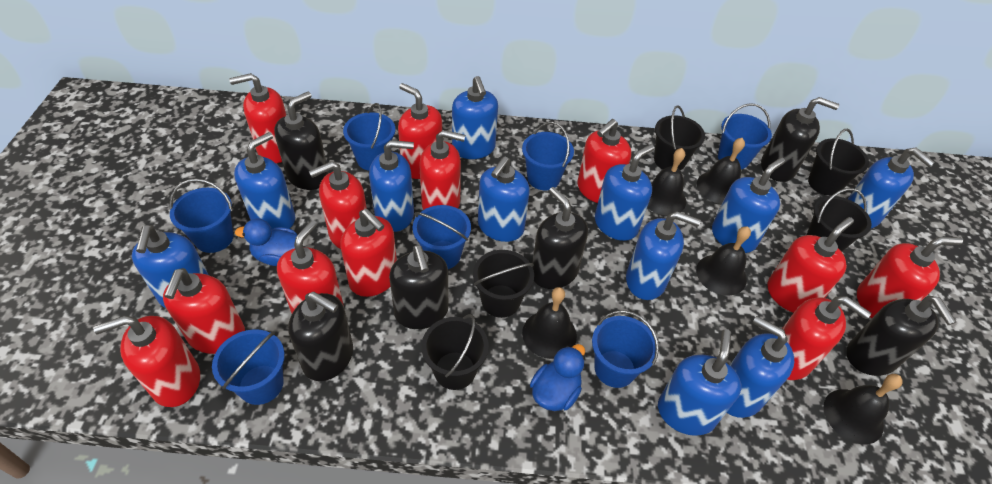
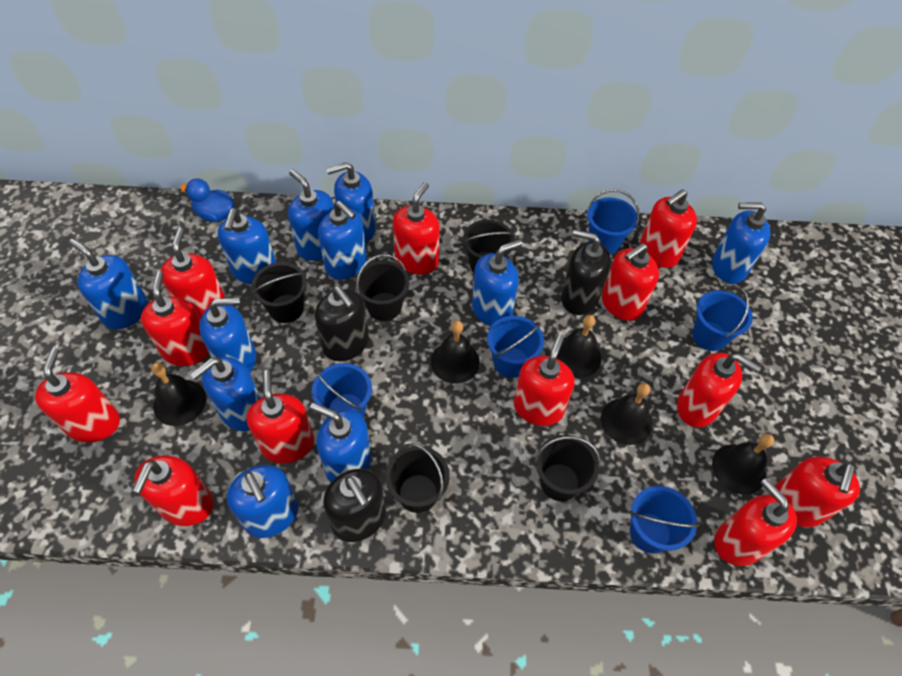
black soap dispenser: 6 -> 3
blue bucket: 7 -> 5
blue duck: 2 -> 1

